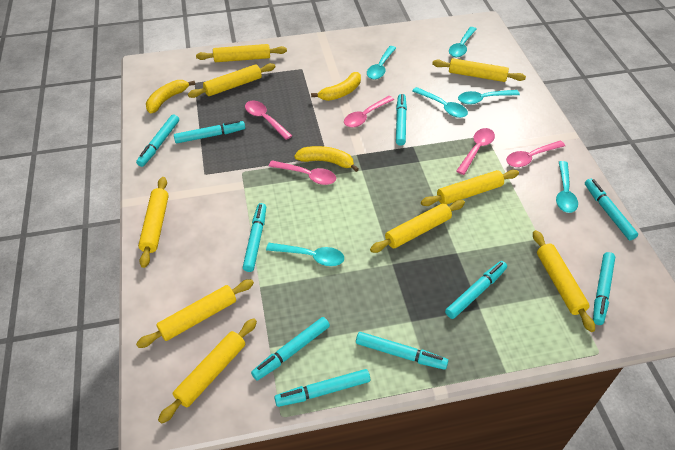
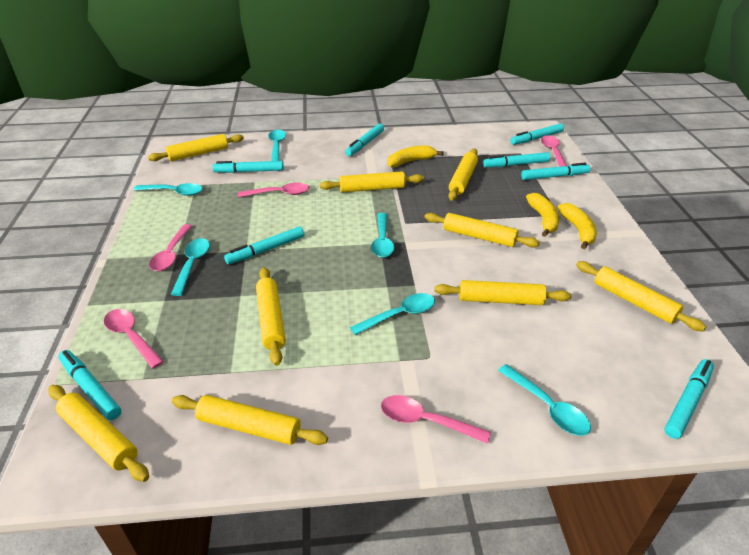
turquoise marker: 10 -> 8

